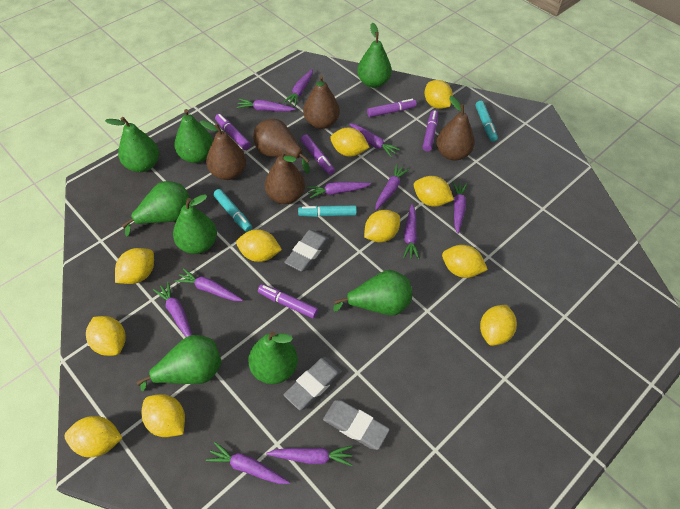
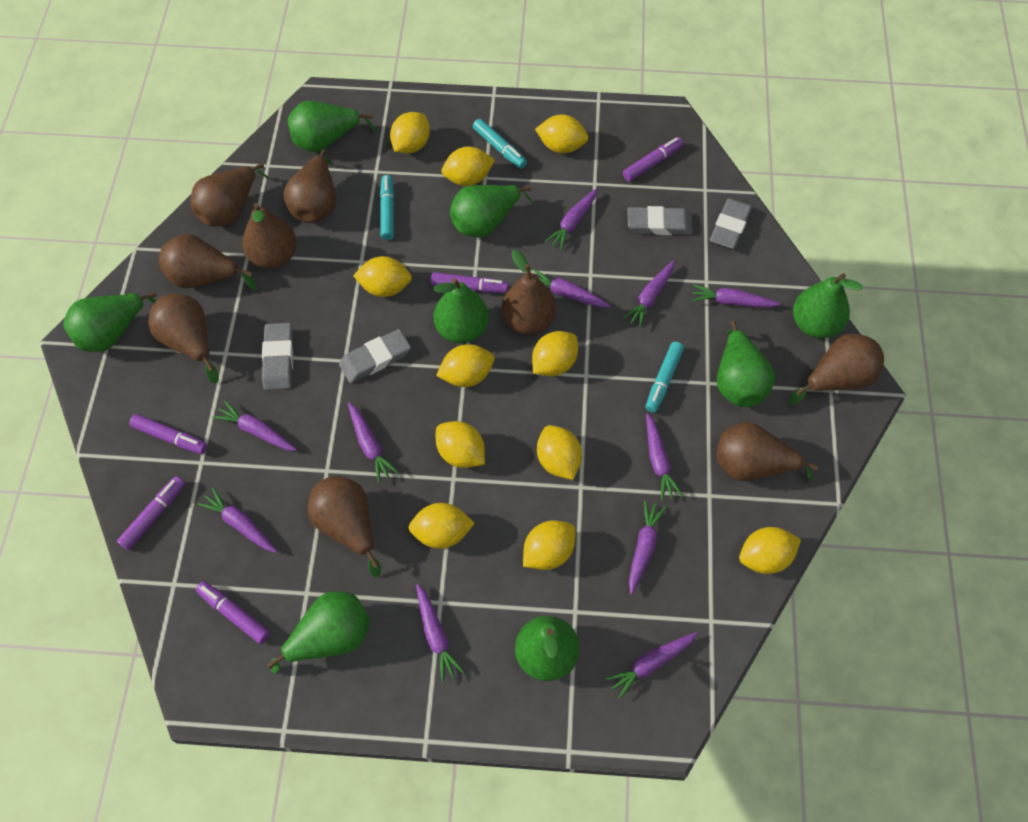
brown pear: 5 -> 9
grey eraser: 3 -> 4

